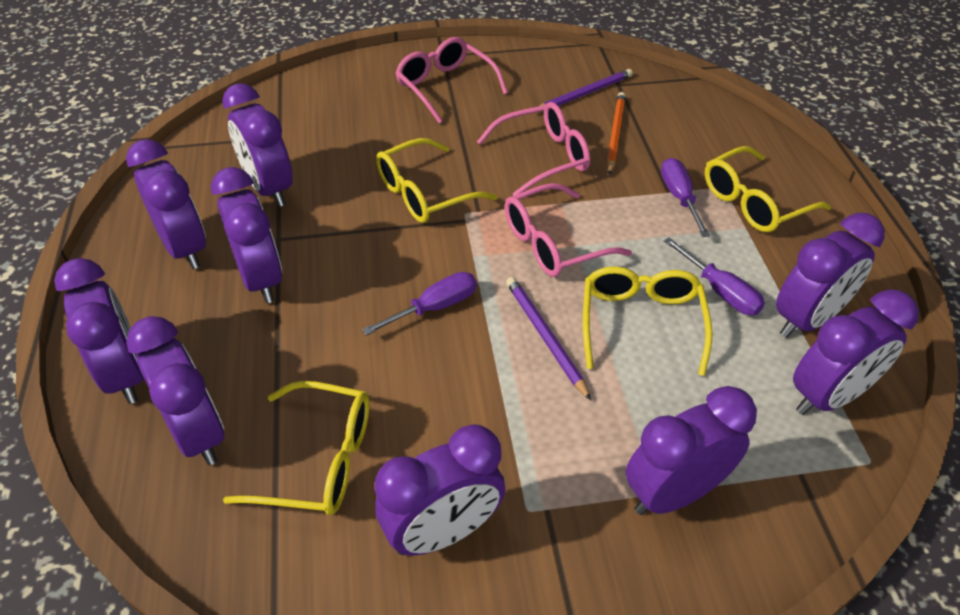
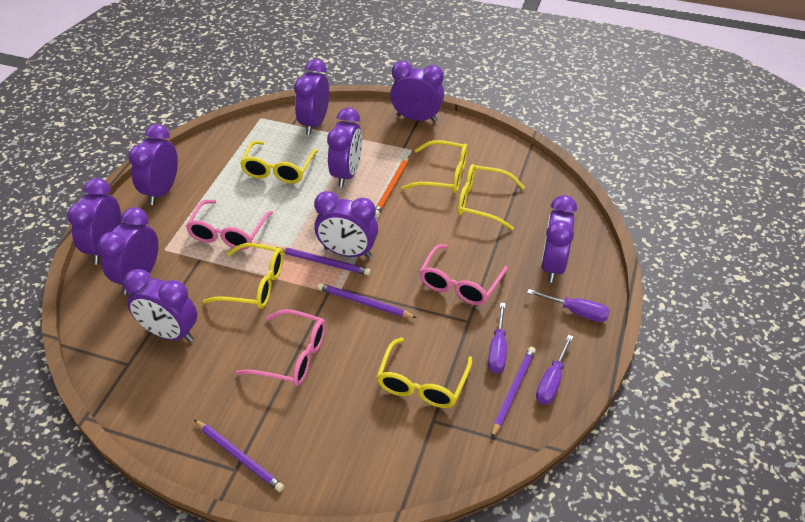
purple pencil: 2 -> 4
yellow glasses: 4 -> 5

